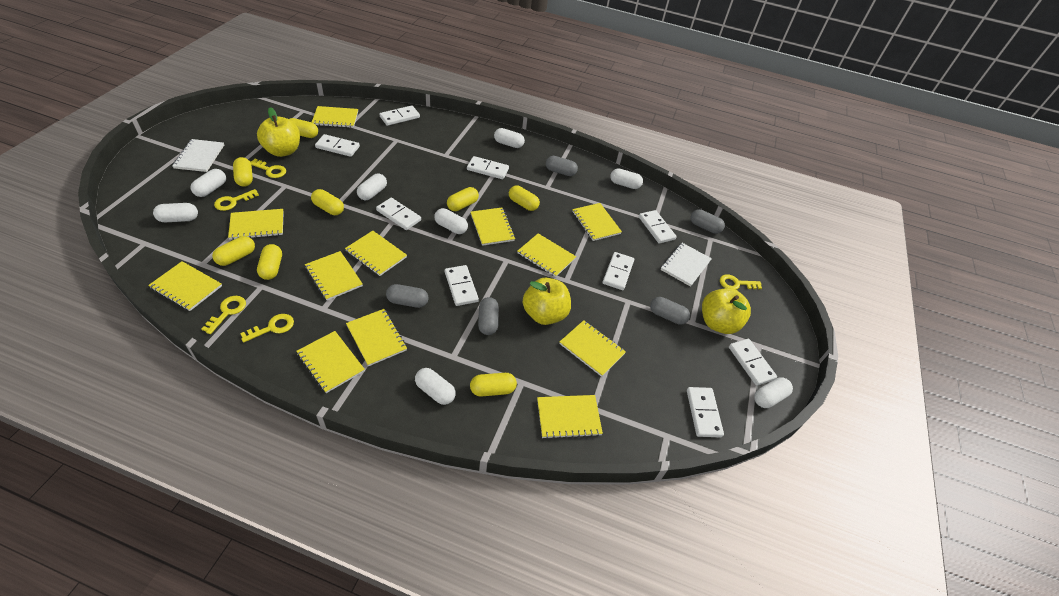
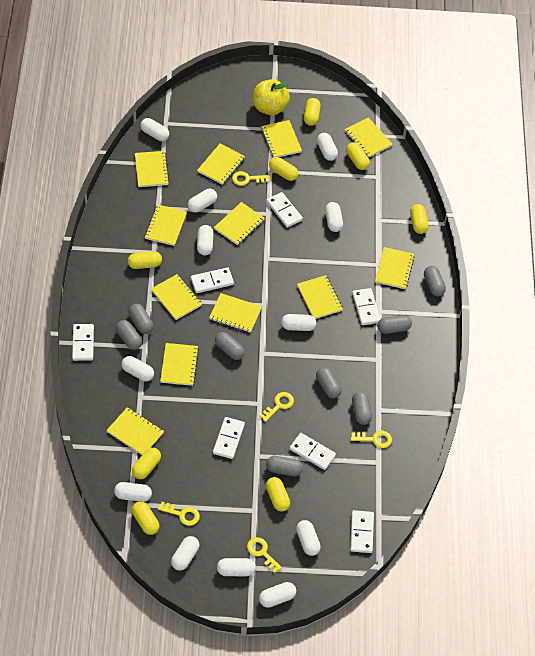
grey capsule: 5 -> 8
white capsule: 8 -> 12
white domino: 9 -> 7
white notebook: 2 -> 0
yellow apple: 3 -> 1

